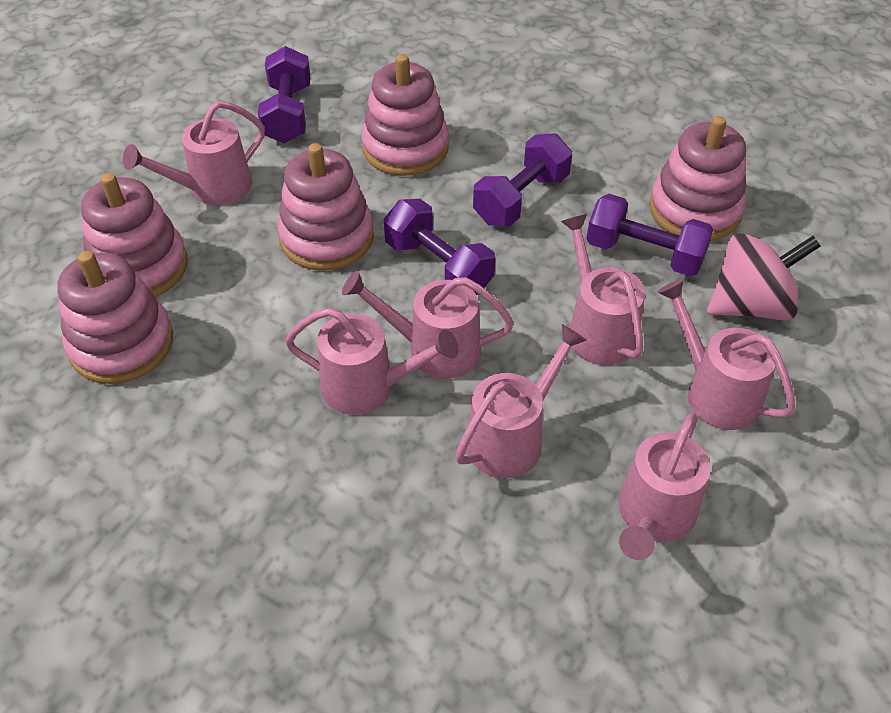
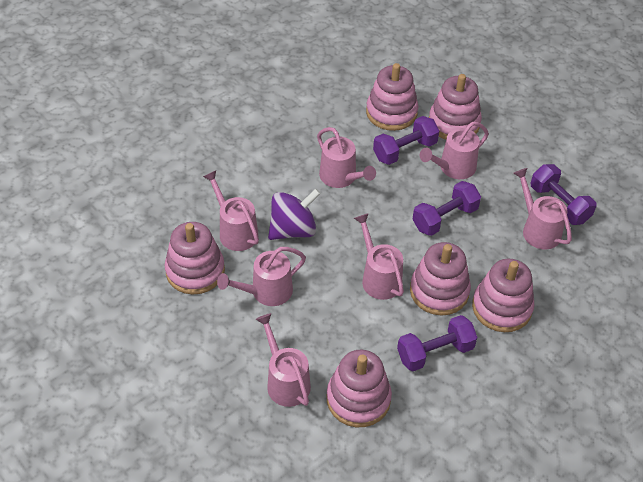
pink spinning top: 1 -> 0
pink stacking toy: 5 -> 6
purple spinning top: 0 -> 1

